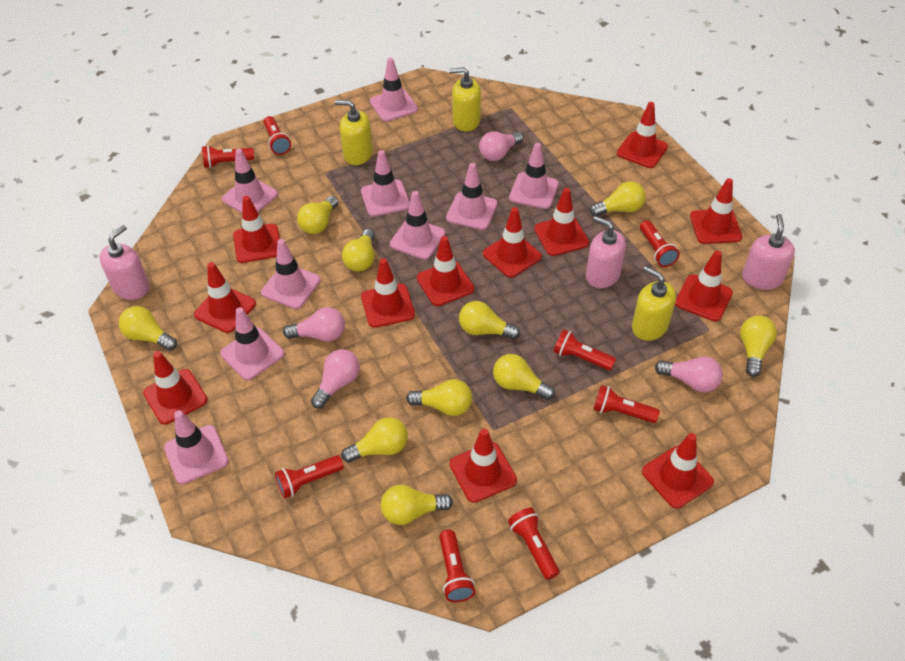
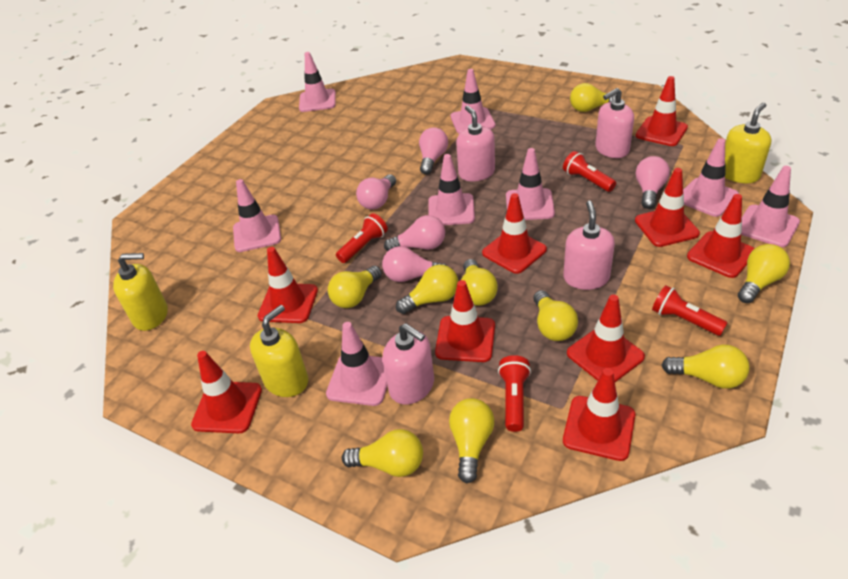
pink light bulb: 4 -> 5
pink soap dispenser: 3 -> 4
pink traffic cone: 9 -> 8
red flashlight: 8 -> 4
red traffic cone: 12 -> 9
yellow light bulb: 10 -> 9

